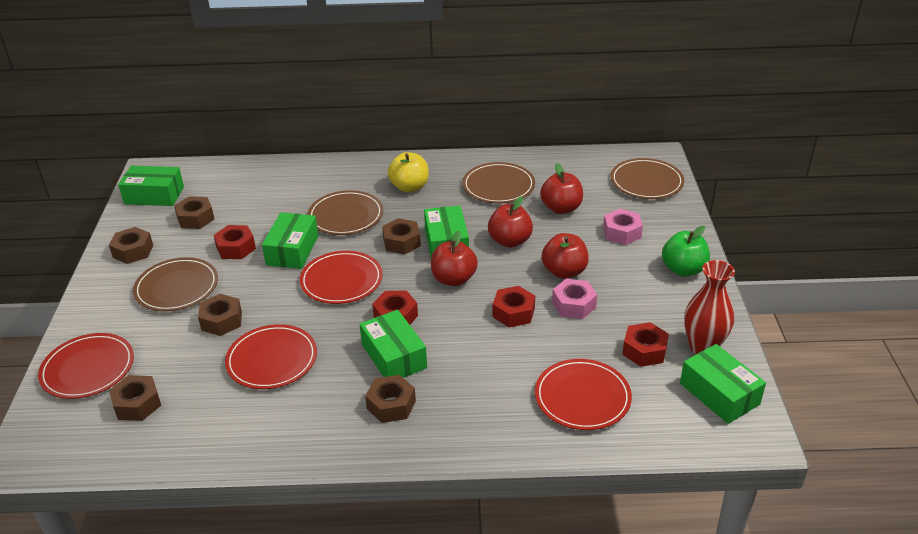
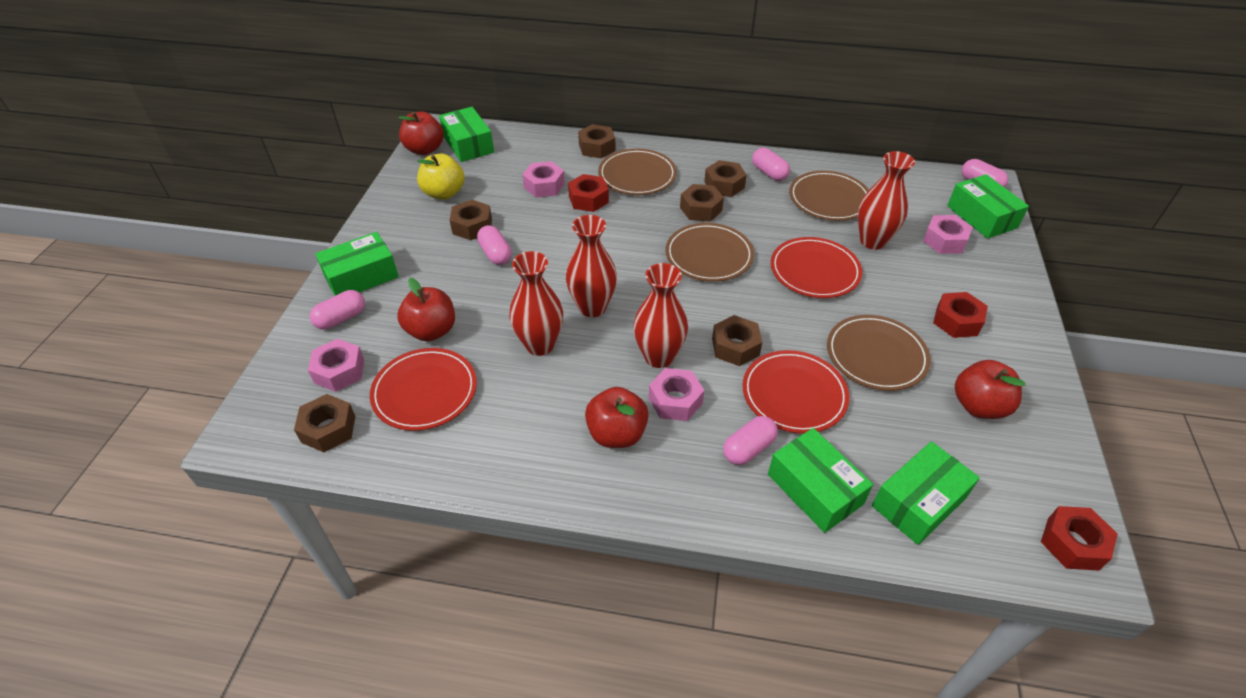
green apple: 1 -> 0
pink capsule: 0 -> 5
pink nut: 2 -> 4
red nut: 4 -> 3
red plate: 4 -> 3
red vase: 1 -> 4

